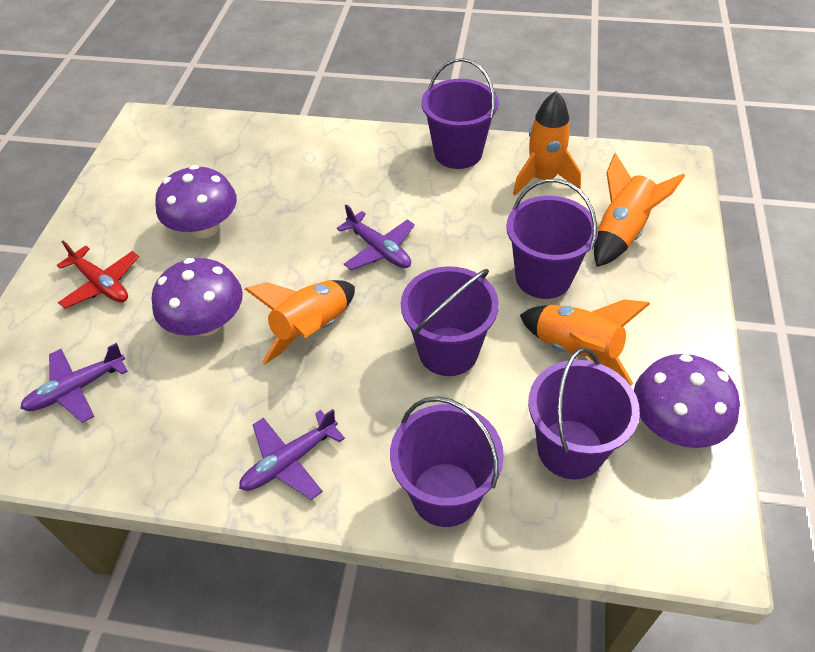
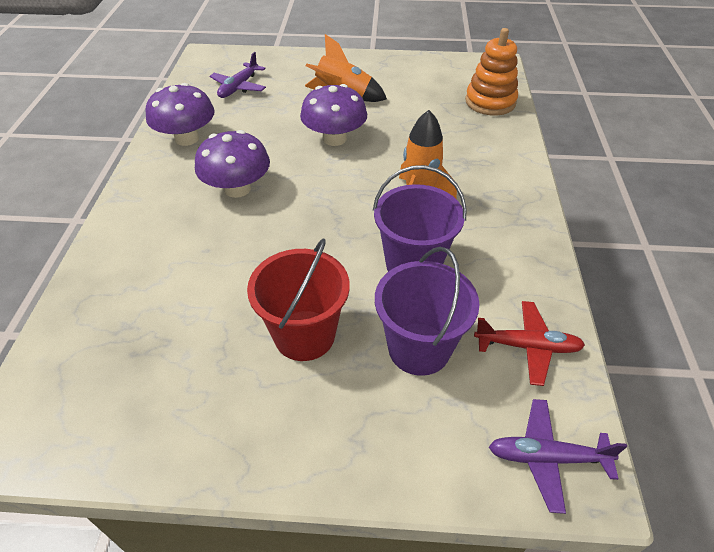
orange rocket: 4 -> 2
orange stacking toy: 0 -> 1
purple bucket: 5 -> 2
purple plane: 3 -> 2
red bucket: 0 -> 1

